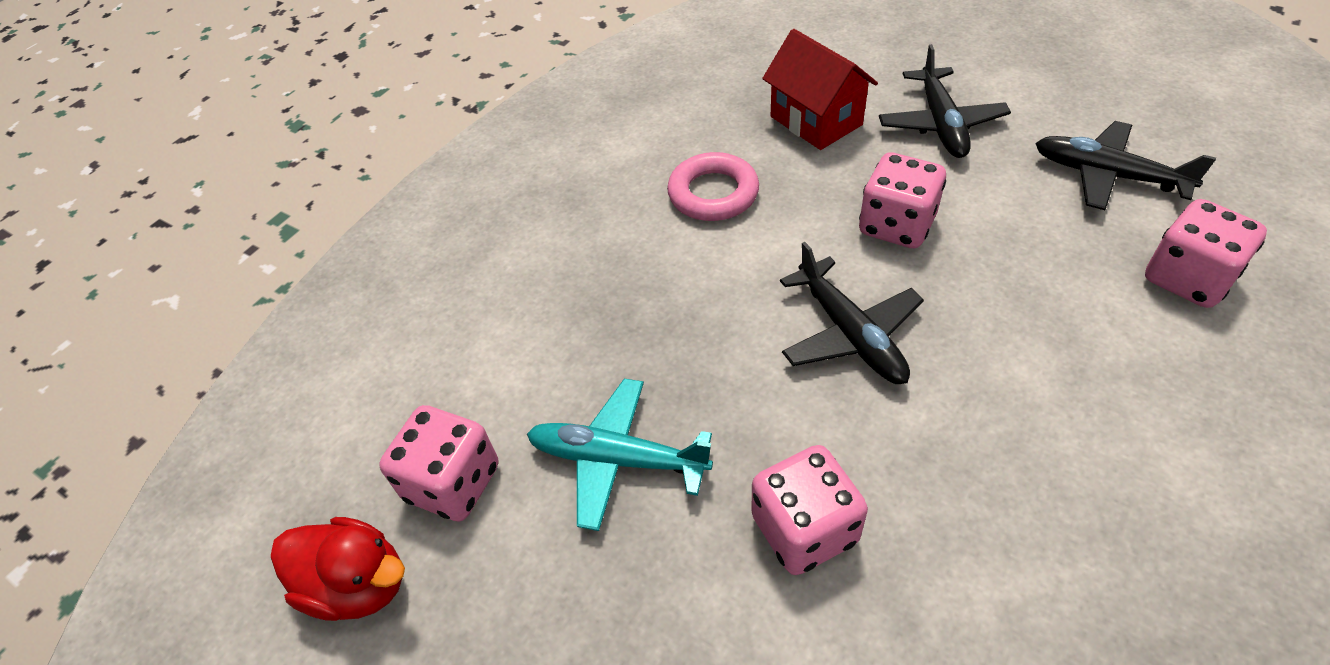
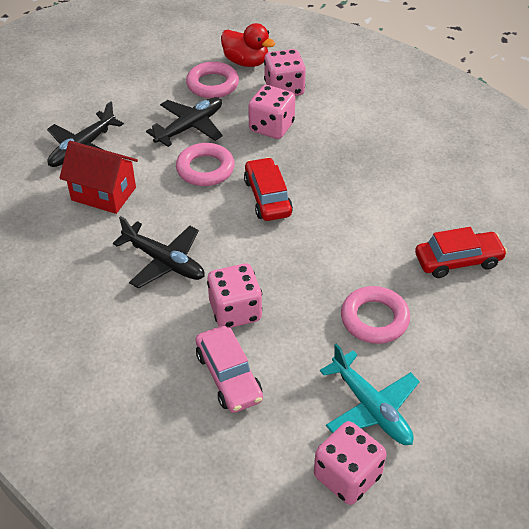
pink car: 0 -> 1
pink ring: 1 -> 3
red car: 0 -> 2

